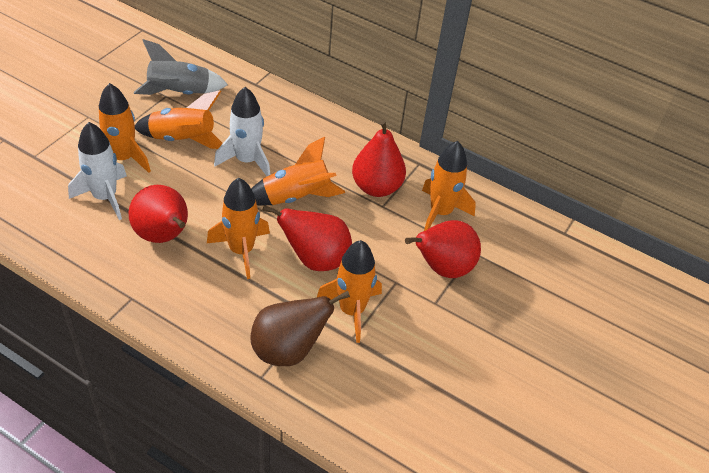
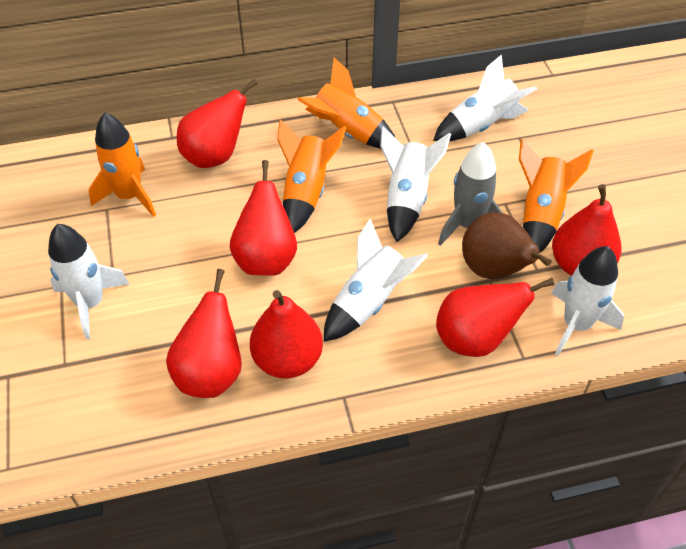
orange rocket: 6 -> 4
red pear: 4 -> 6
white rocket: 2 -> 5

